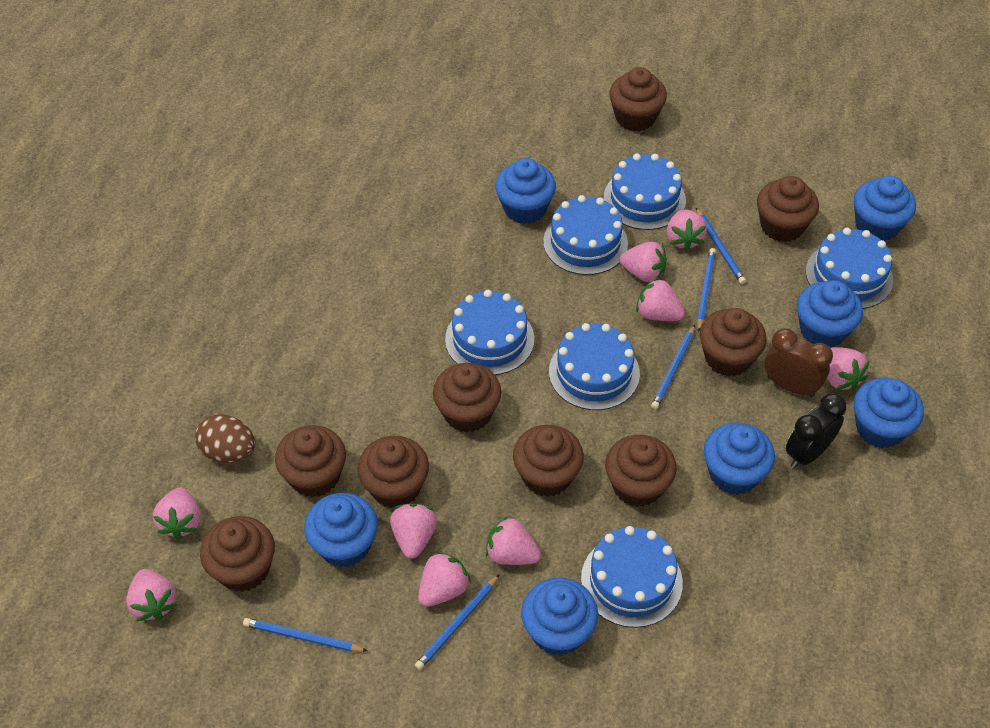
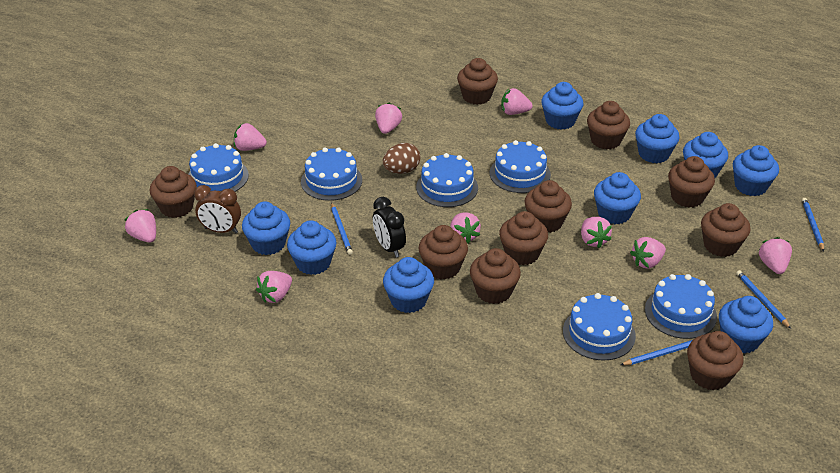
blue cupcake: 7 -> 9
blue pencil: 5 -> 4
brown cupcake: 9 -> 10

